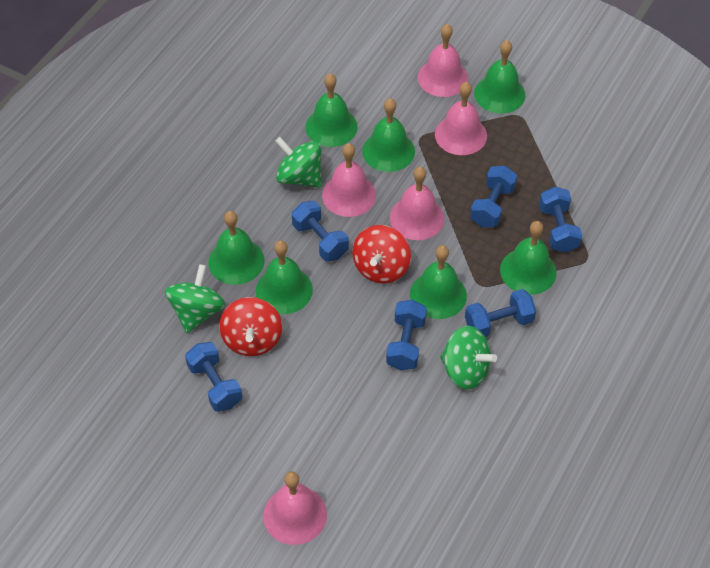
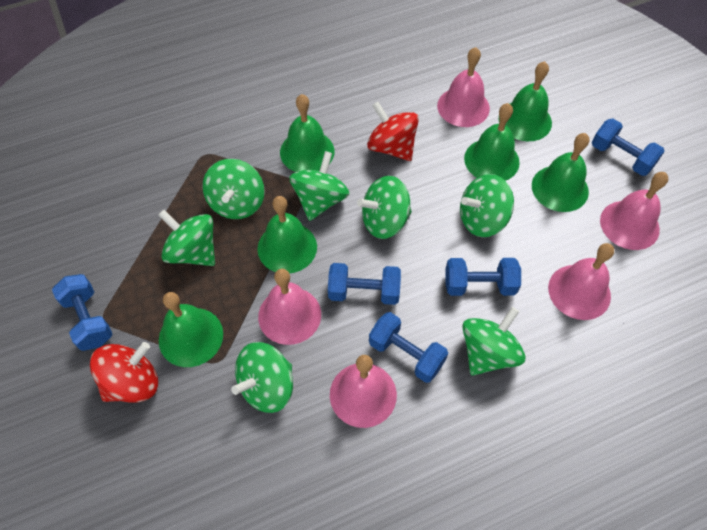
blue dumbbell: 6 -> 5
green bell: 7 -> 6
green spinning top: 3 -> 7

